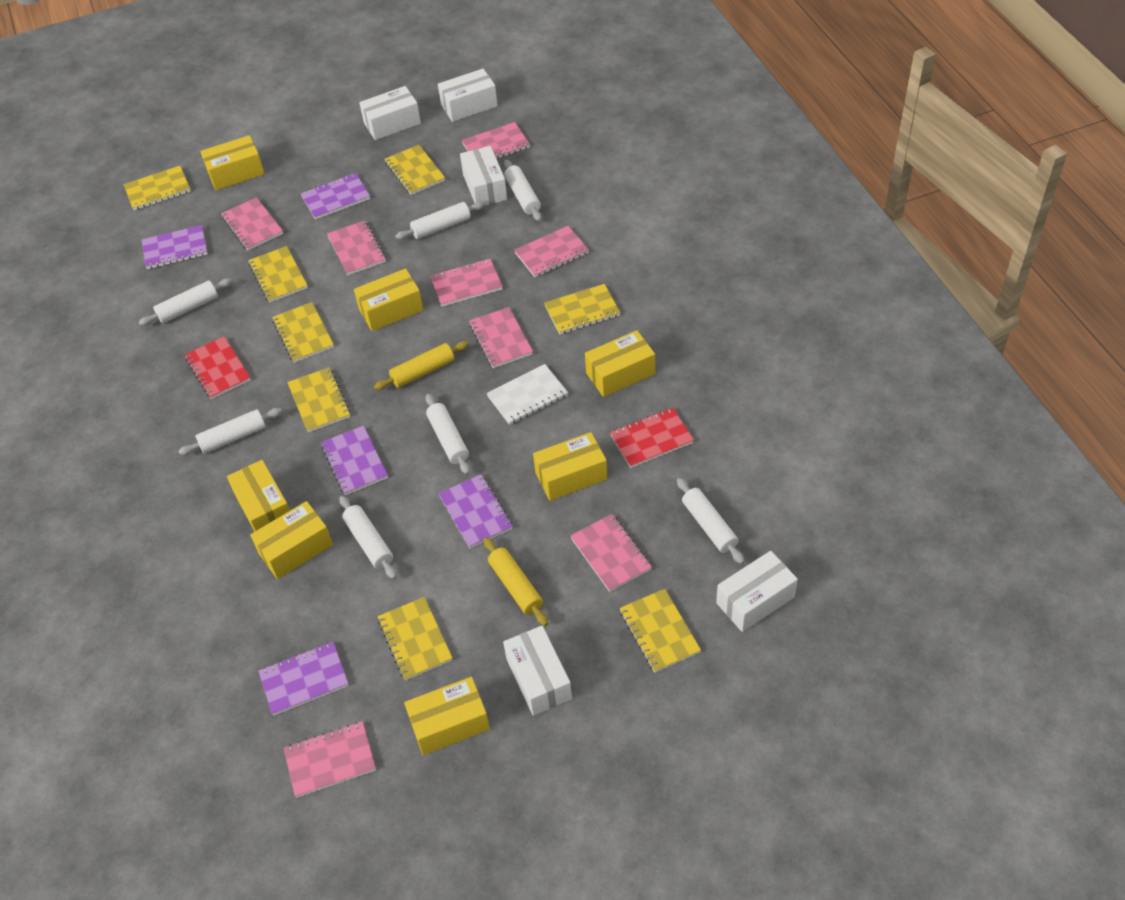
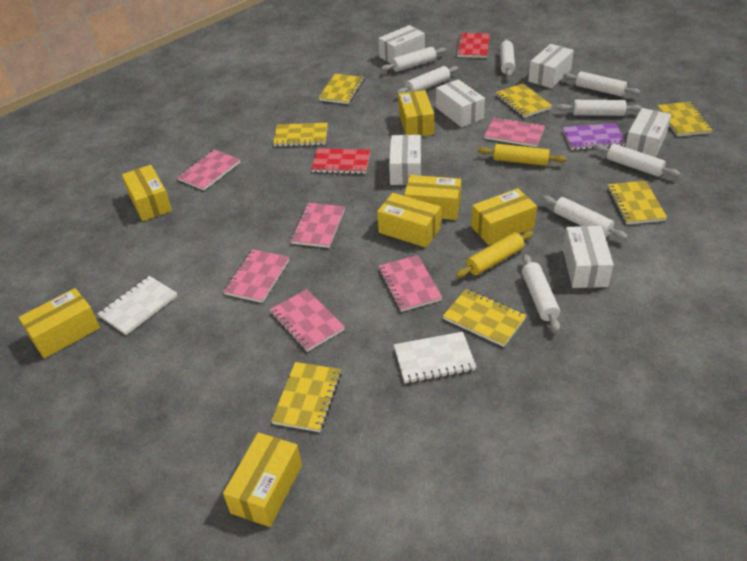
pink notebook: 8 -> 6
purple notebook: 5 -> 1
white box: 5 -> 6
white notebook: 1 -> 2
white rolling pin: 7 -> 8
yellow notebook: 8 -> 7

